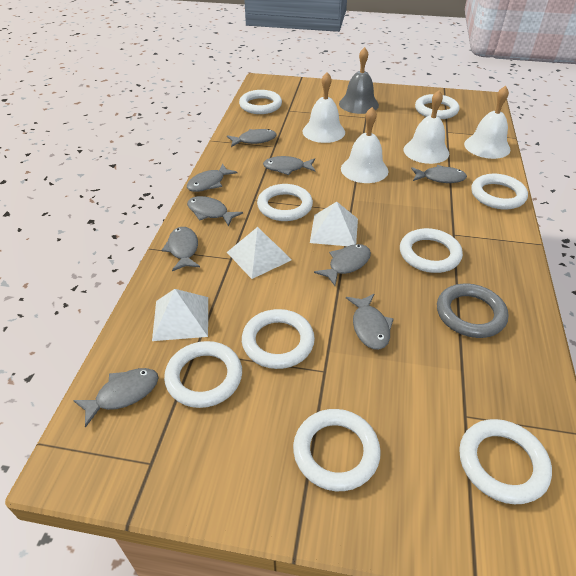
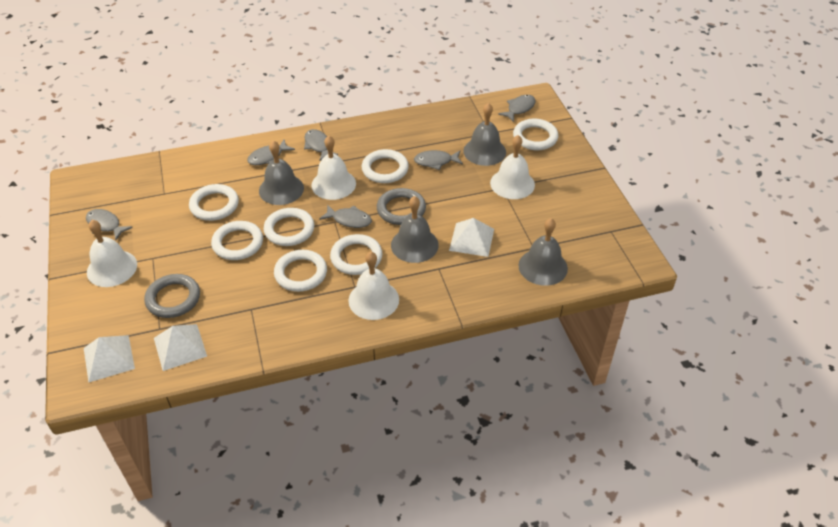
grey bell: 1 -> 4
grey fish: 9 -> 6
grey ring: 1 -> 2
white ring: 9 -> 7

